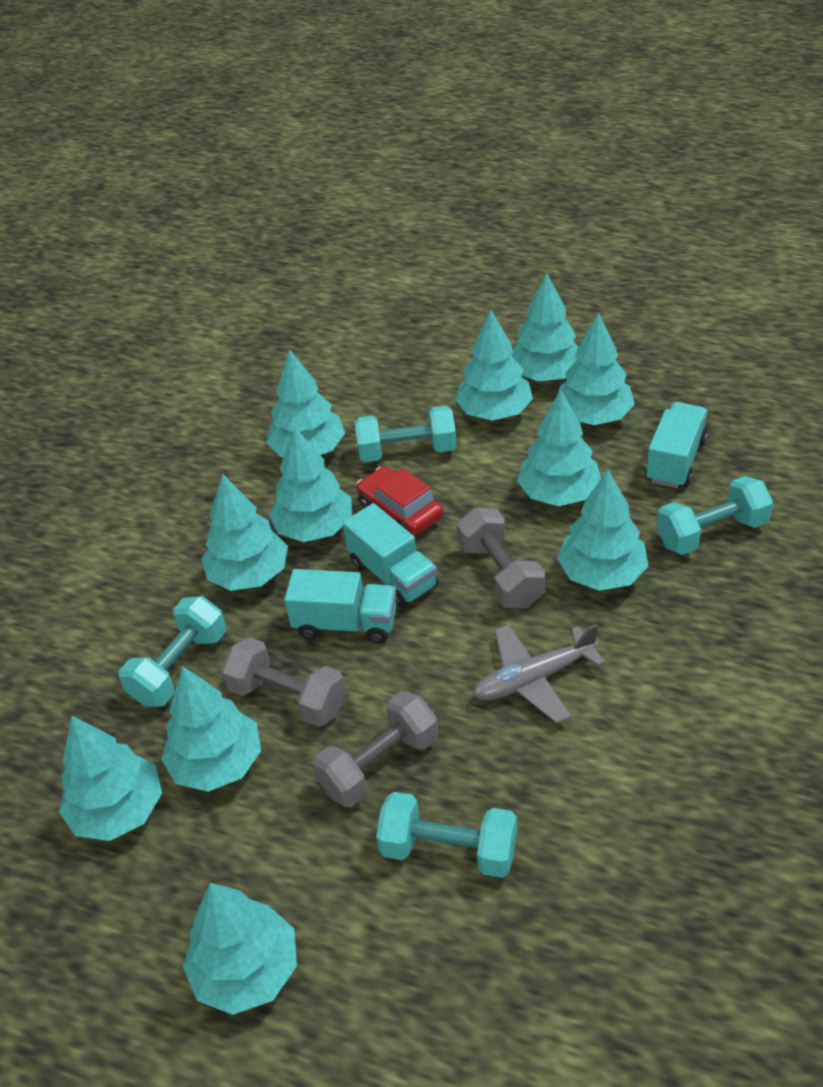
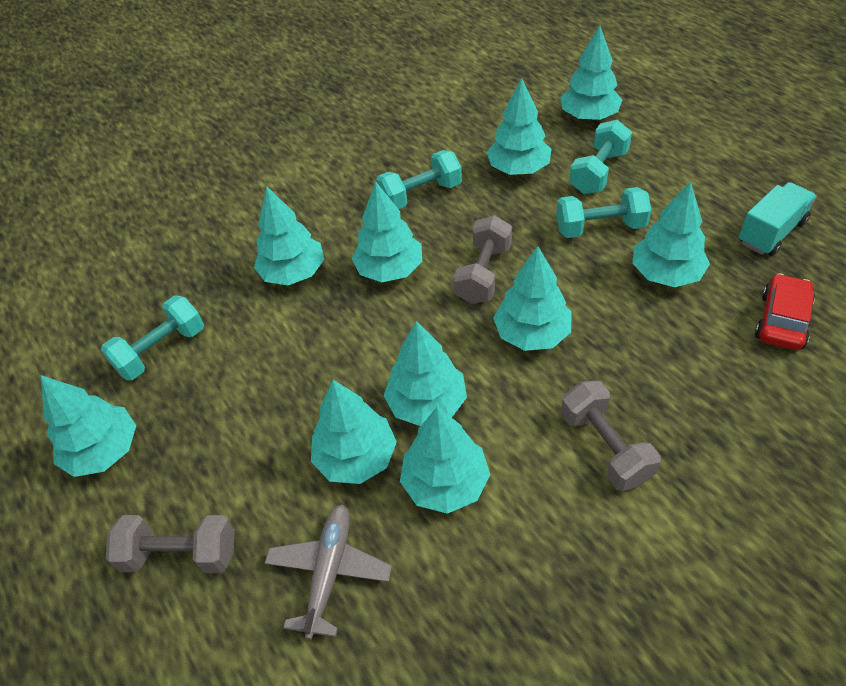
turquoise tree: 11 -> 10
turquoise truck: 3 -> 1

